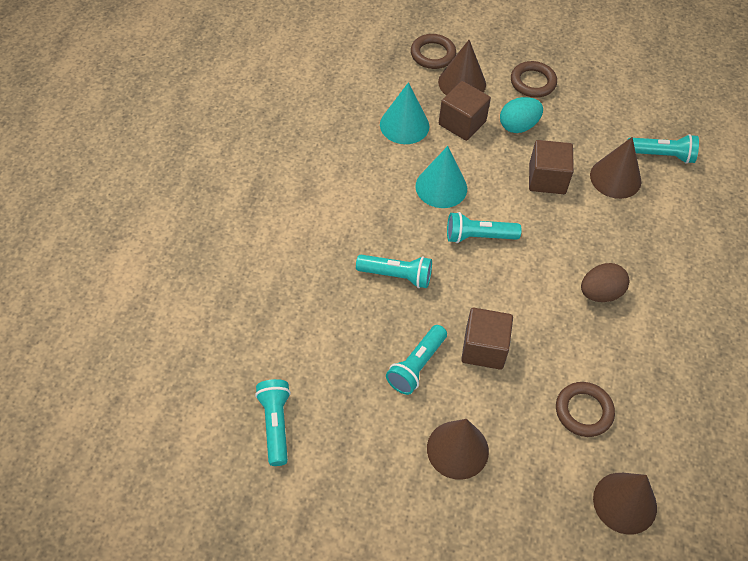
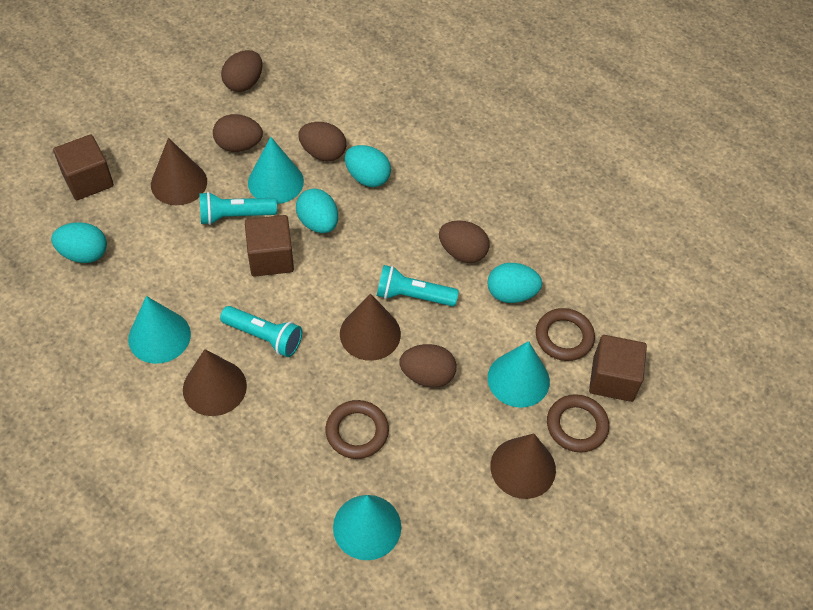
brown egg: 1 -> 5
turquoise cone: 2 -> 4
turquoise egg: 1 -> 4
turquoise flashlight: 5 -> 3

